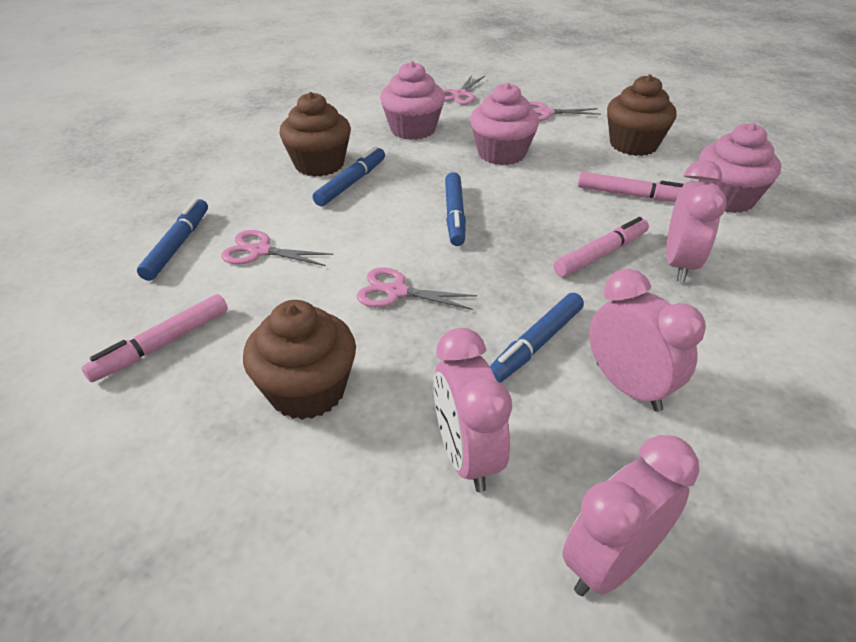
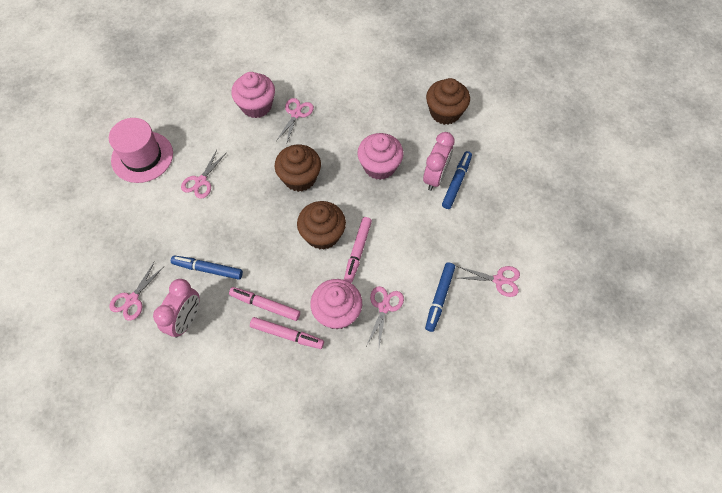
blue marker: 4 -> 3
pink clock: 4 -> 2
pink hat: 0 -> 1
pink scissors: 4 -> 5

